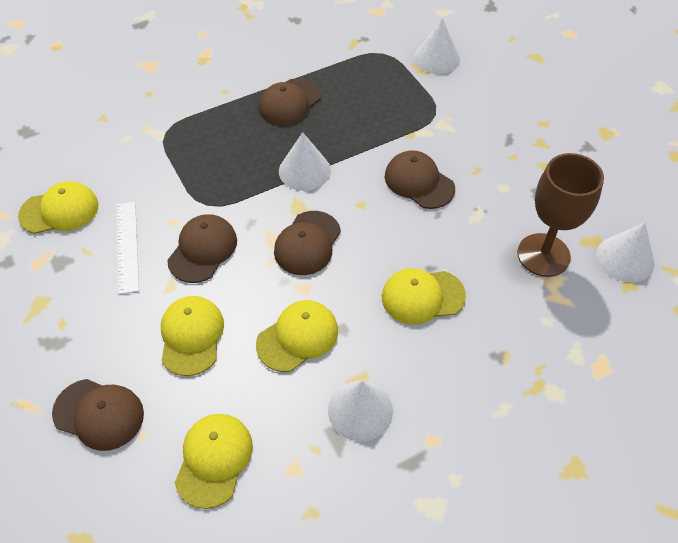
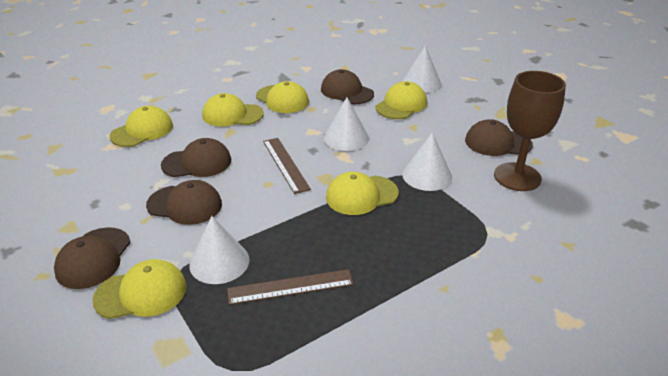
brown ruler: 0 -> 2
white ruler: 1 -> 0
yellow cap: 5 -> 6

